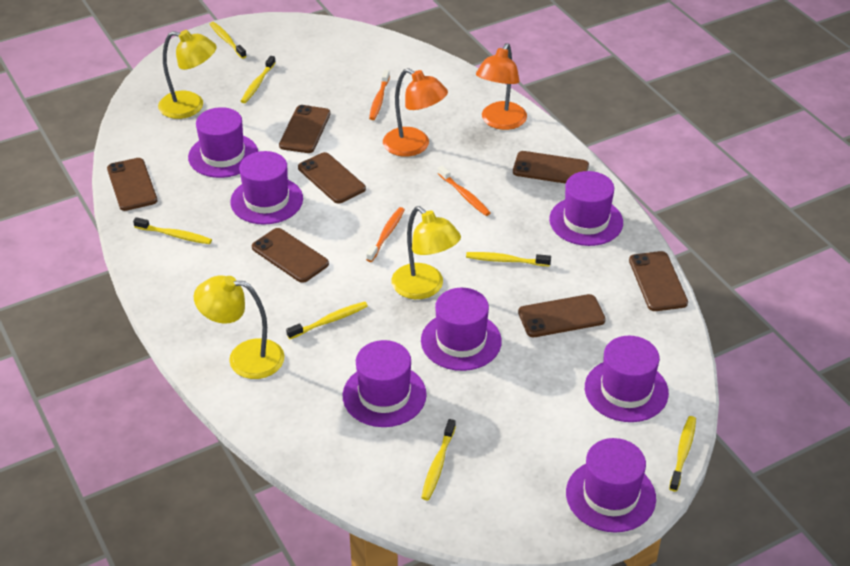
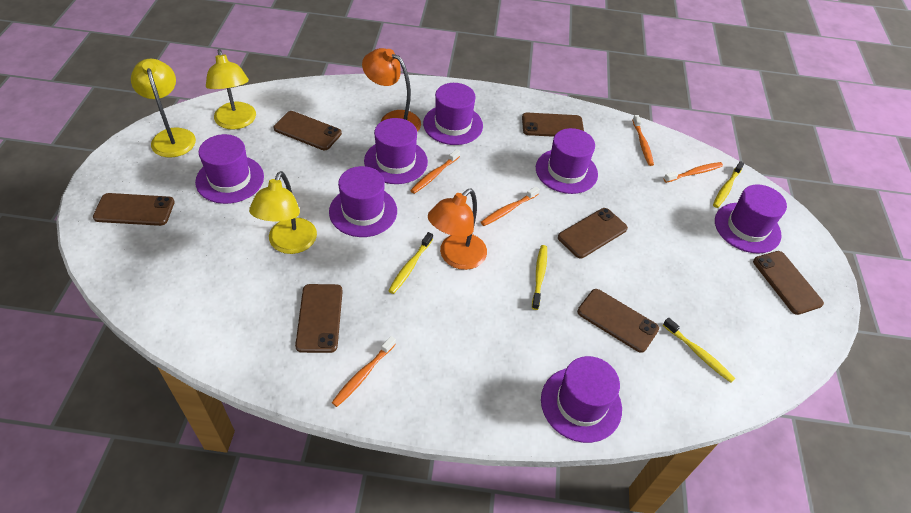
orange toothbrush: 3 -> 5
yellow toothbrush: 7 -> 4

